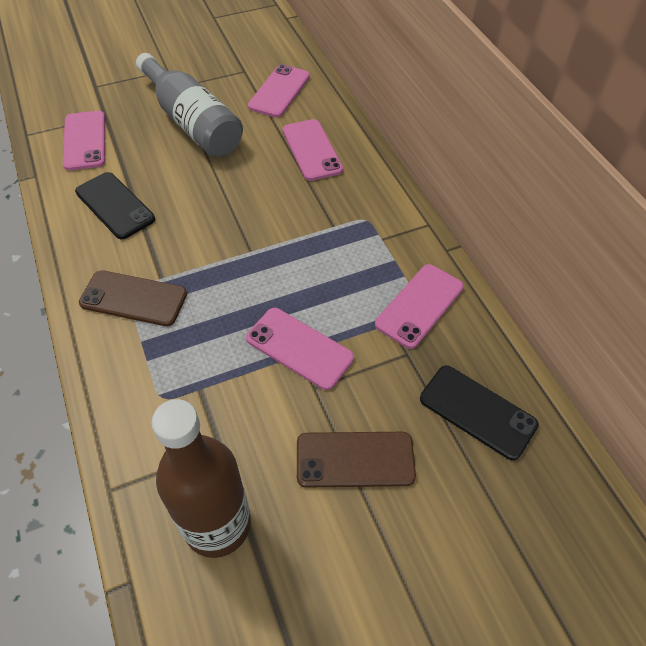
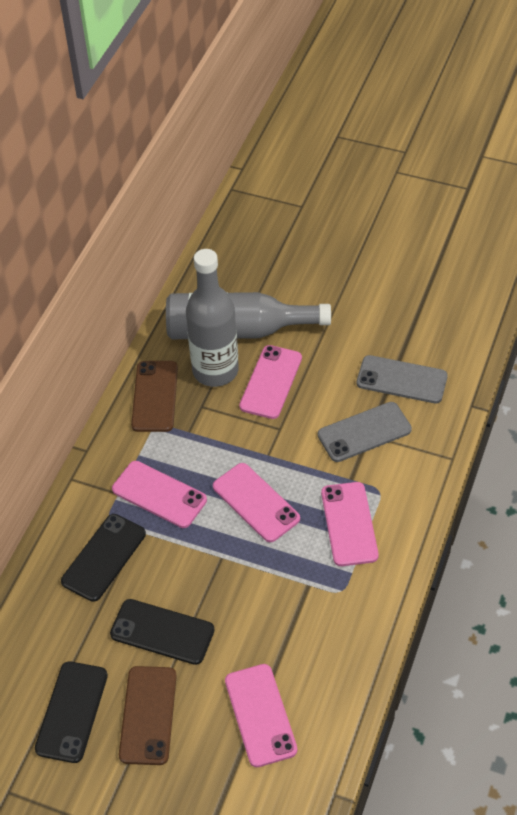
black phone: 2 -> 3
brown bottle: 1 -> 0
grey bottle: 1 -> 2
grey phone: 0 -> 2

